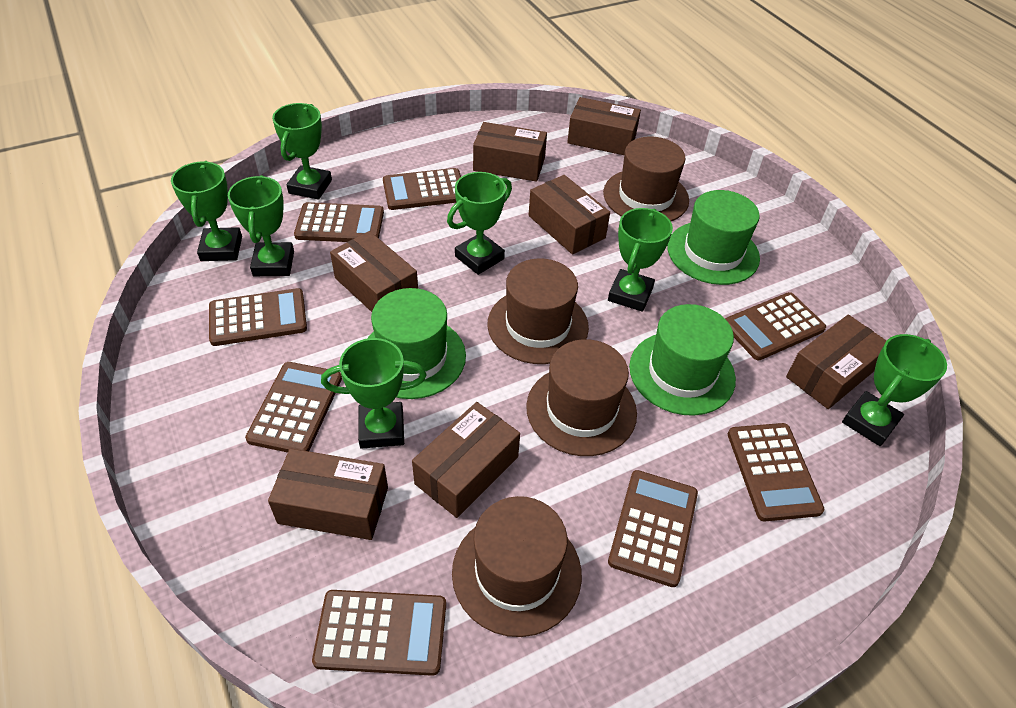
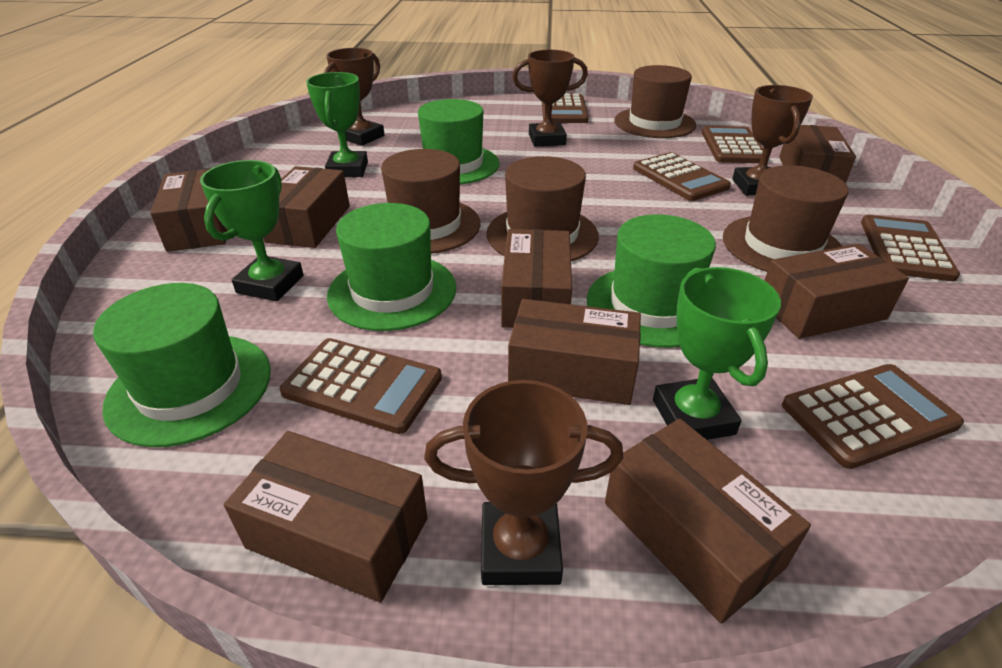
brown box: 7 -> 8
brown calculator: 8 -> 6
brown trophy: 0 -> 4
green hat: 3 -> 4
green trophy: 7 -> 3

